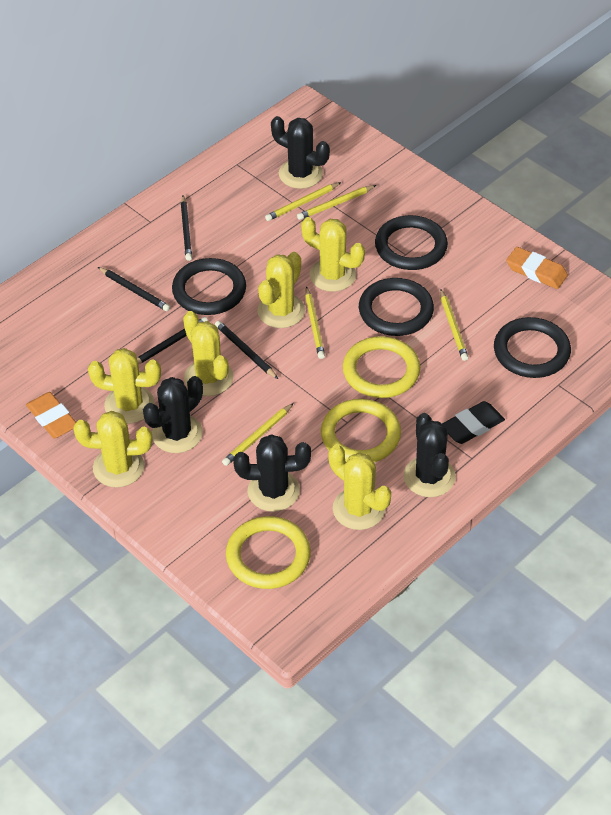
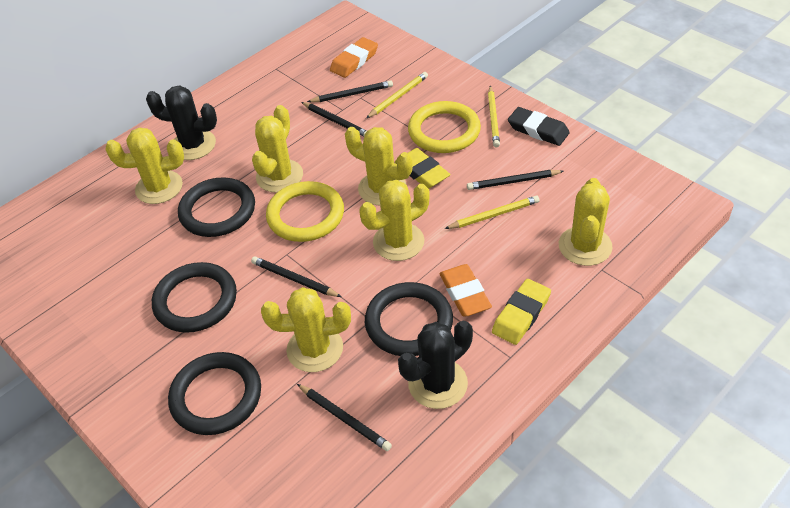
black cactus: 4 -> 2
black pencil: 4 -> 5
yellow eraser: 0 -> 2
yellow pencil: 5 -> 3
yellow ring: 3 -> 2

